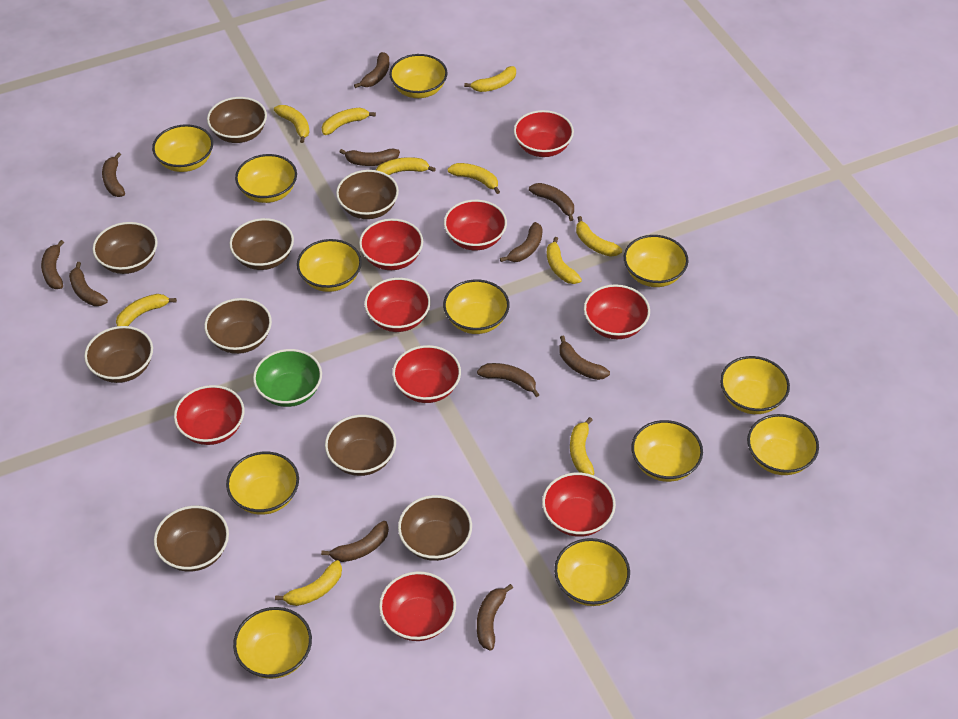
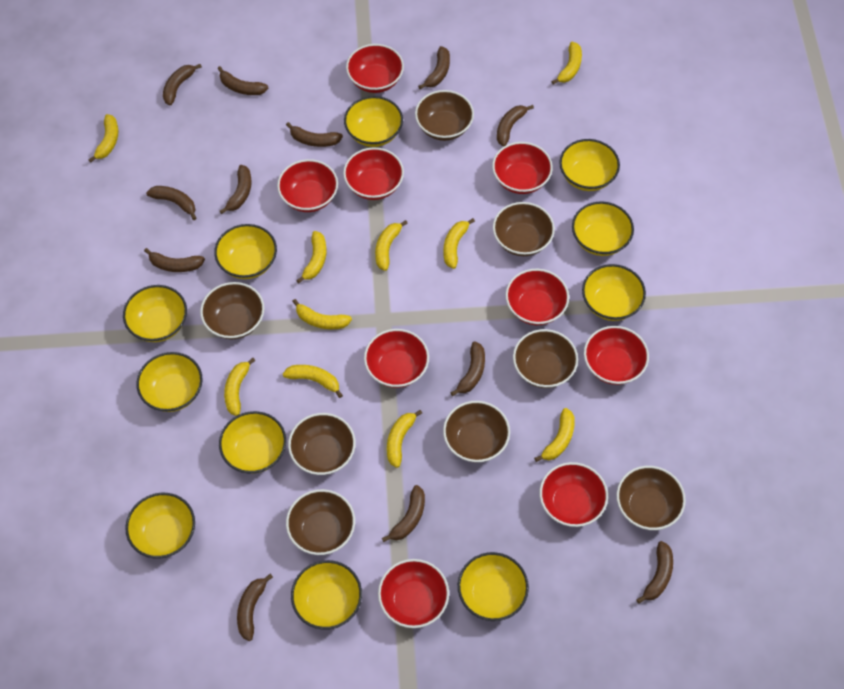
brown banana: 11 -> 12
brown bowl: 9 -> 8
green bowl: 1 -> 0
yellow bowl: 12 -> 11

